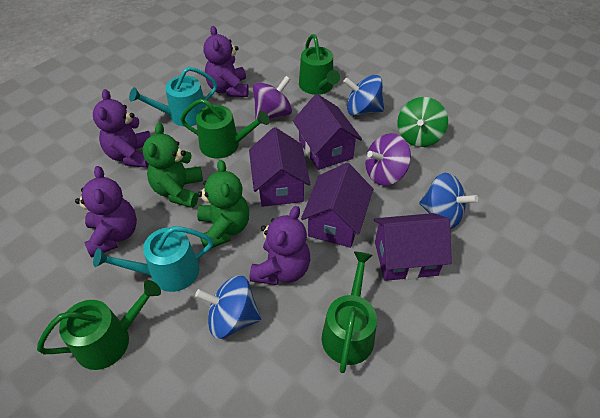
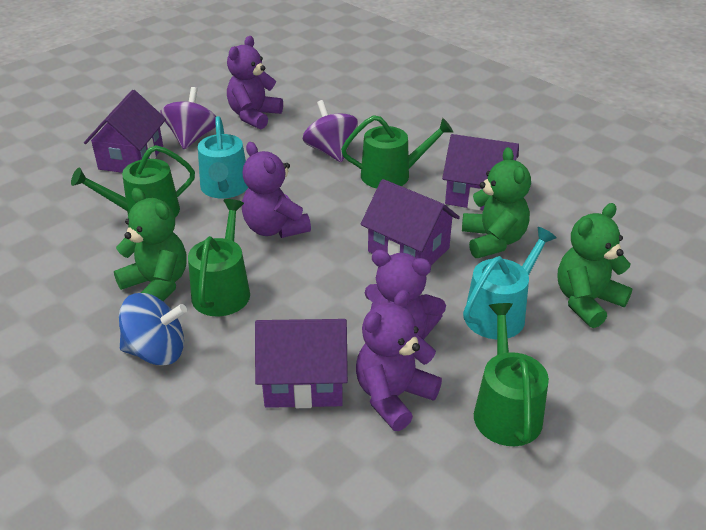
blue spinning top: 3 -> 1
green spinning top: 1 -> 0
green teddy bear: 2 -> 3

